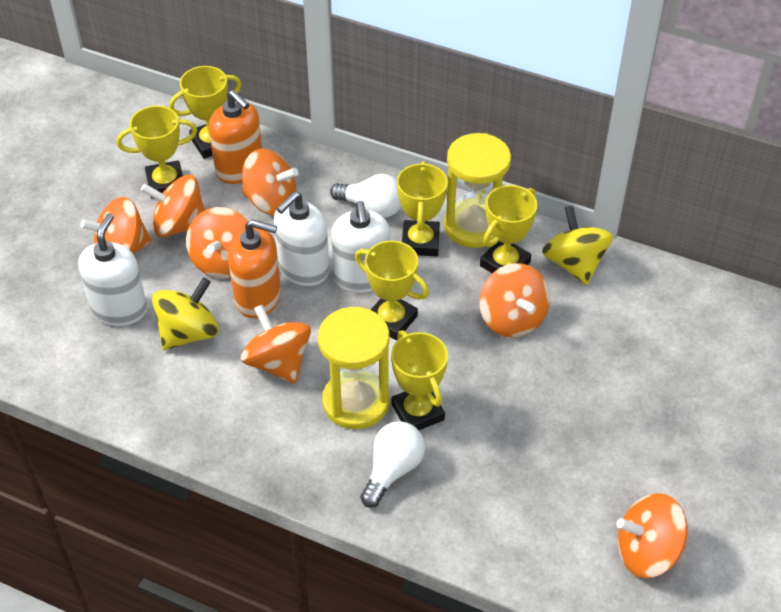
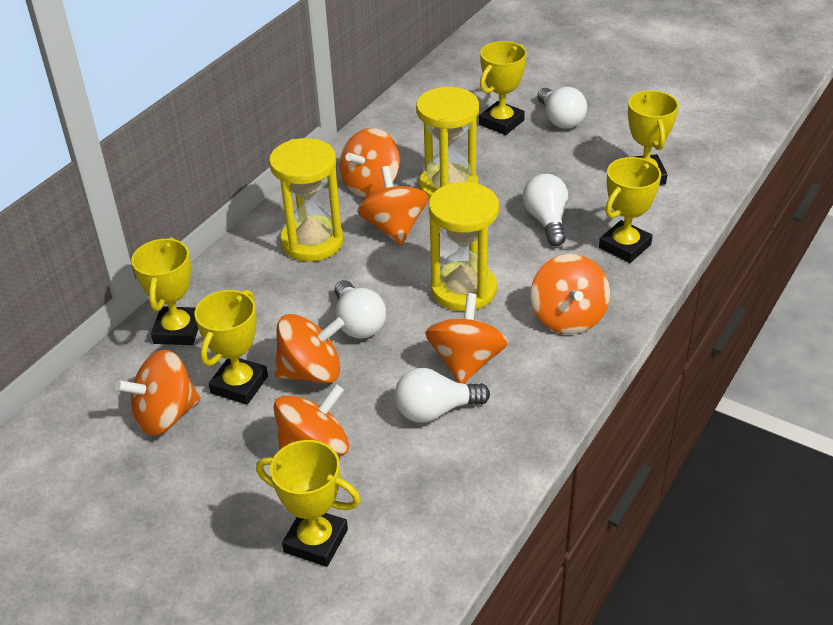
orange soap dispenser: 2 -> 0
white light bulb: 2 -> 4
white soap dispenser: 3 -> 0
yellow hourglass: 2 -> 3
yellow spinning top: 2 -> 0

